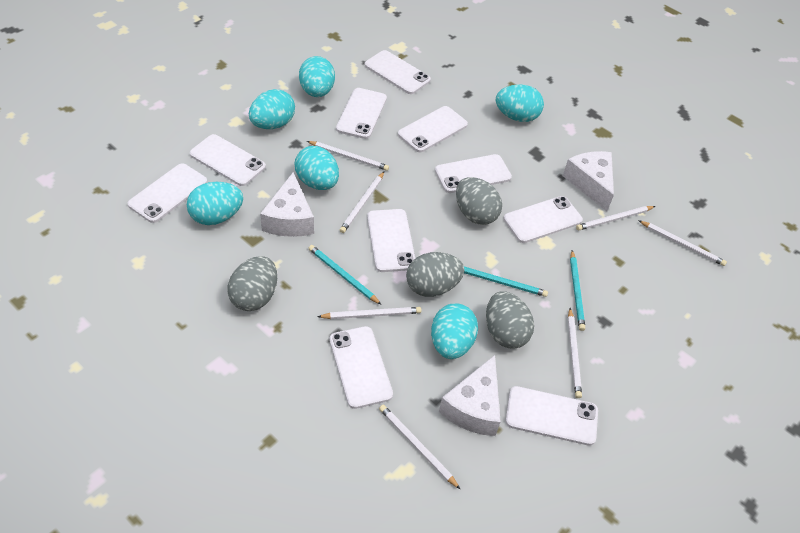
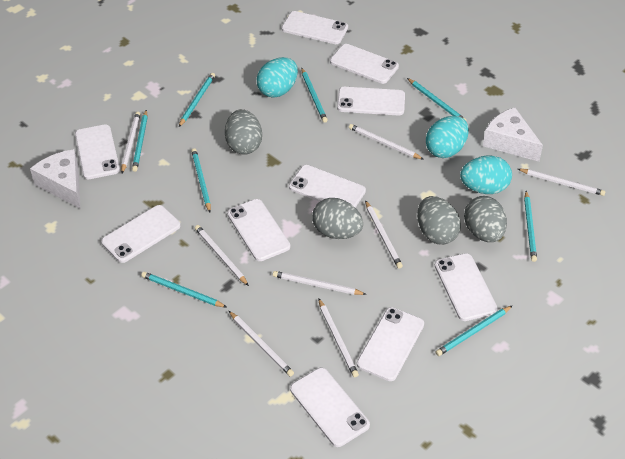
turquoise egg: 6 -> 3
turquoise pencil: 3 -> 8
white cheese: 3 -> 2
white pencil: 7 -> 8

